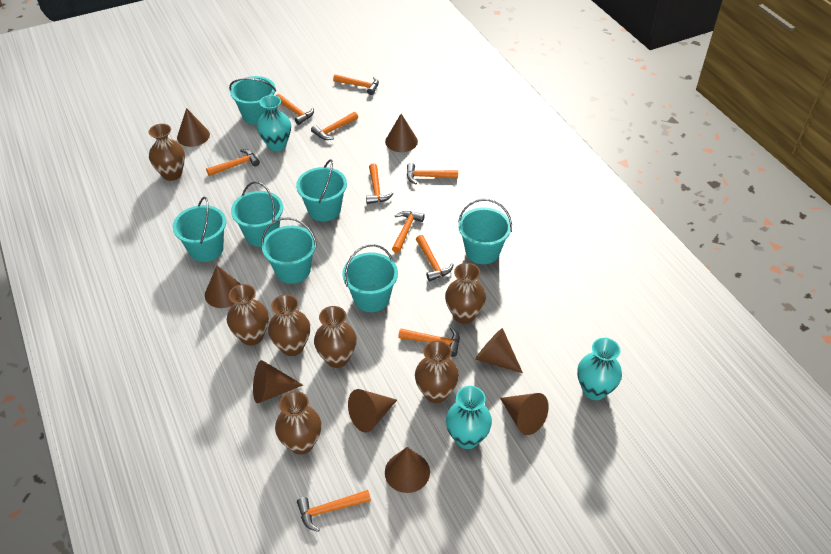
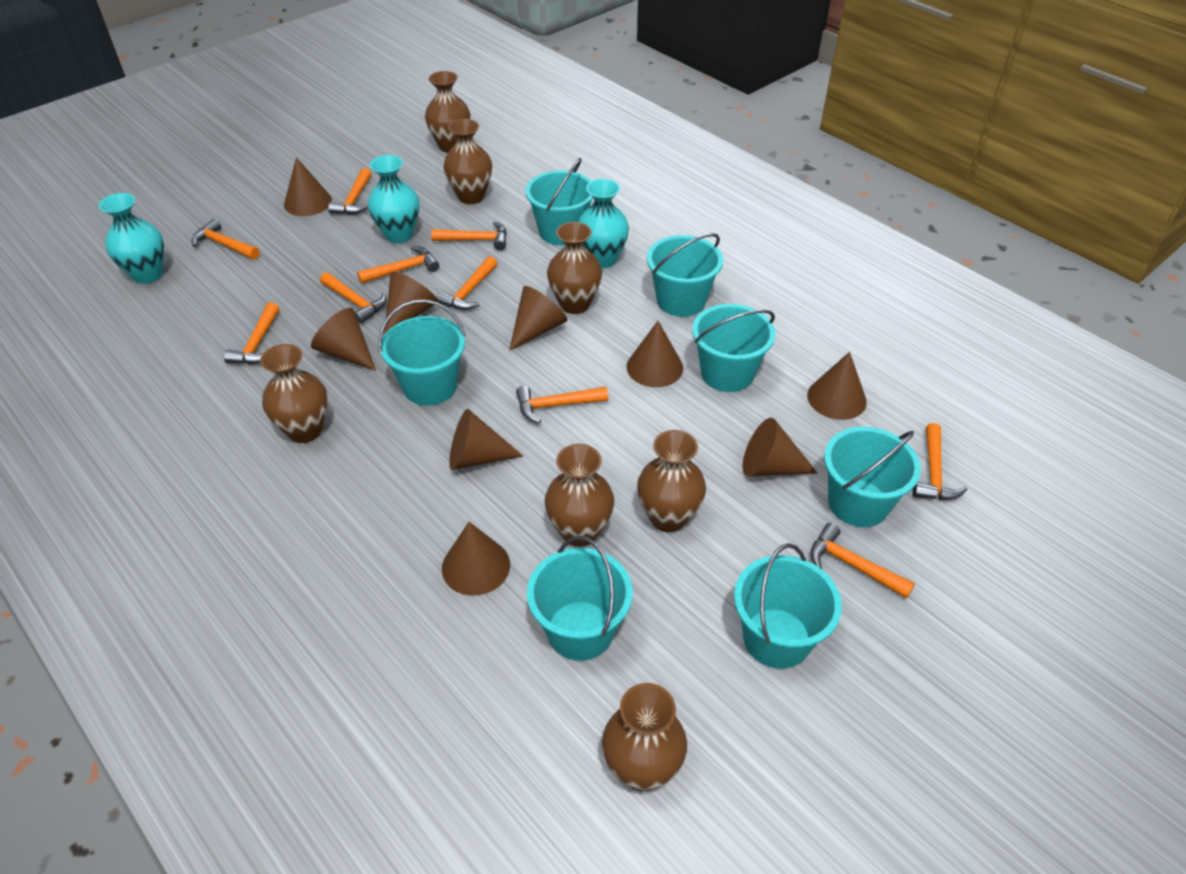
brown cone: 8 -> 9

